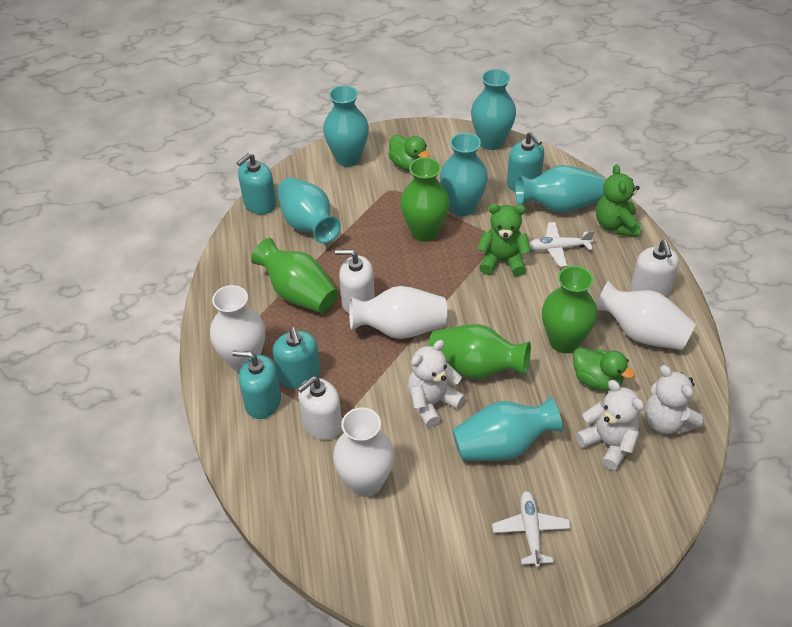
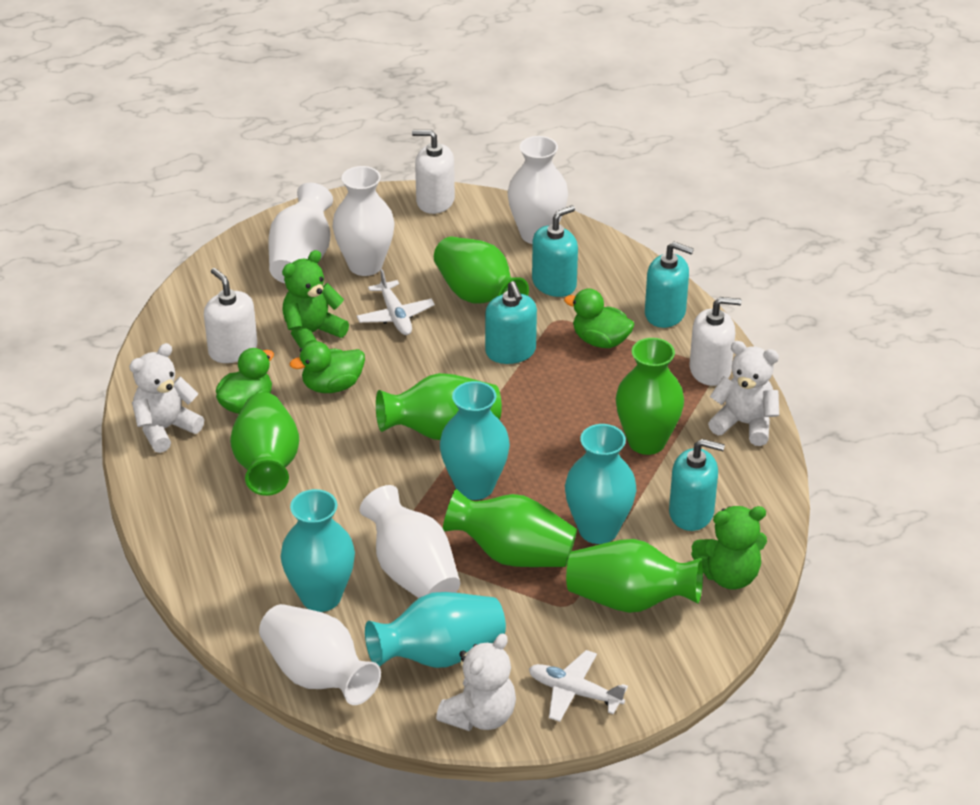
green duck: 2 -> 3
green vase: 4 -> 6
turquoise vase: 6 -> 4
white vase: 4 -> 5

